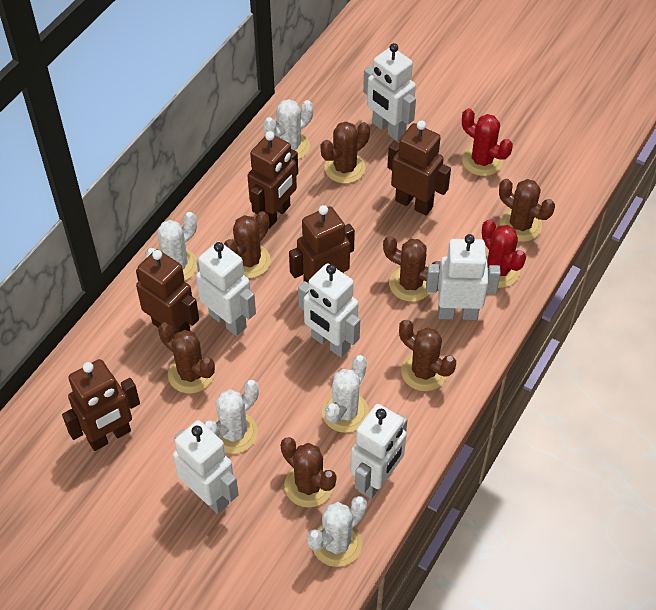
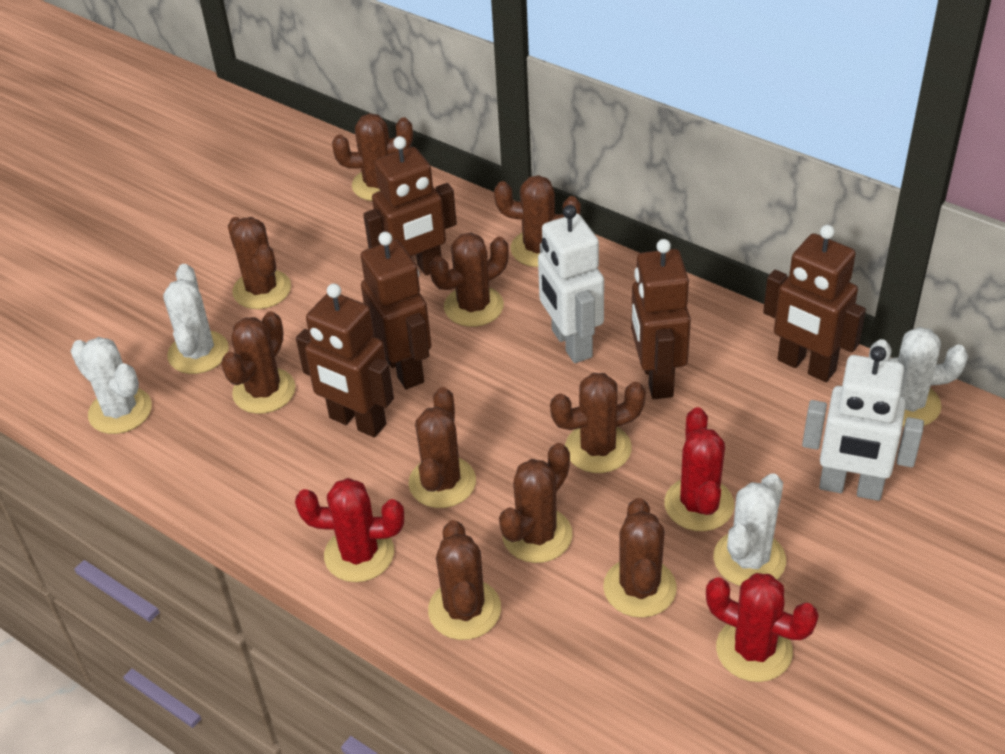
brown cactus: 7 -> 10
red cactus: 2 -> 3
white cactus: 5 -> 4
white robot: 6 -> 2

